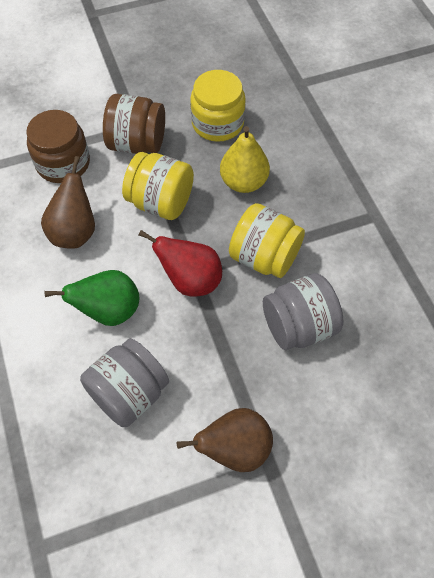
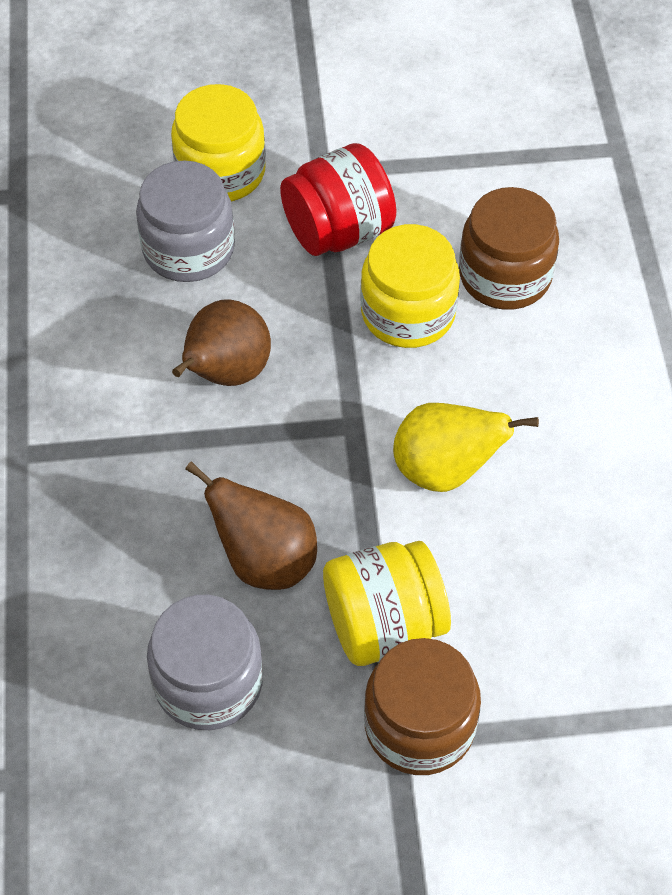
green pear: 1 -> 0
red jar: 0 -> 1
red pear: 1 -> 0

